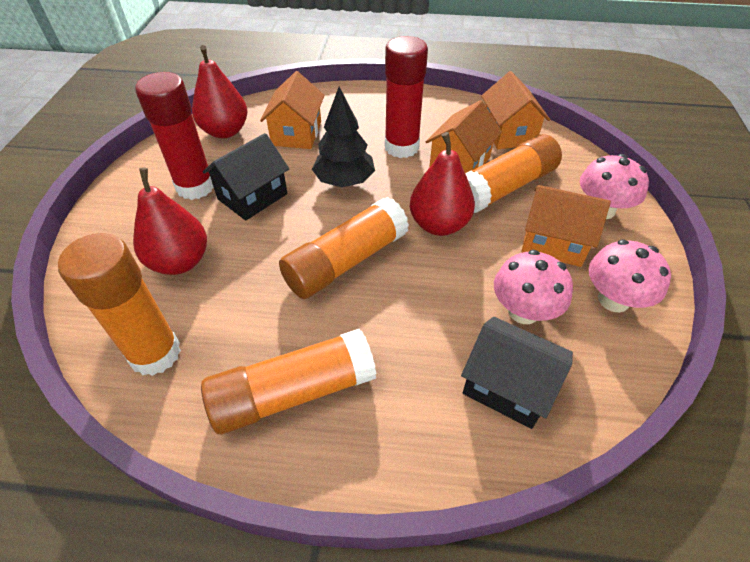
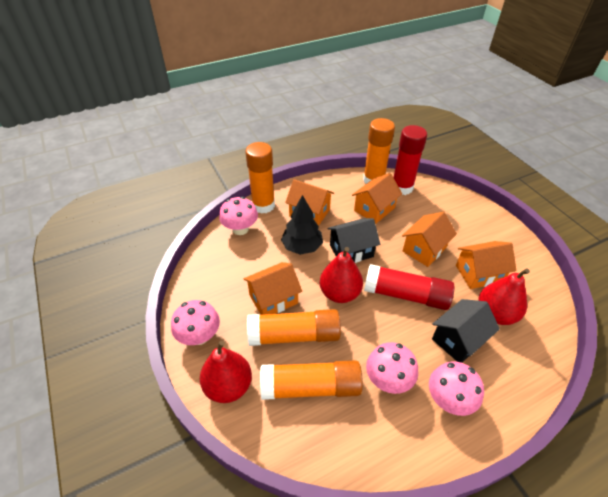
orange house: 4 -> 5
pink mushroom: 3 -> 4

